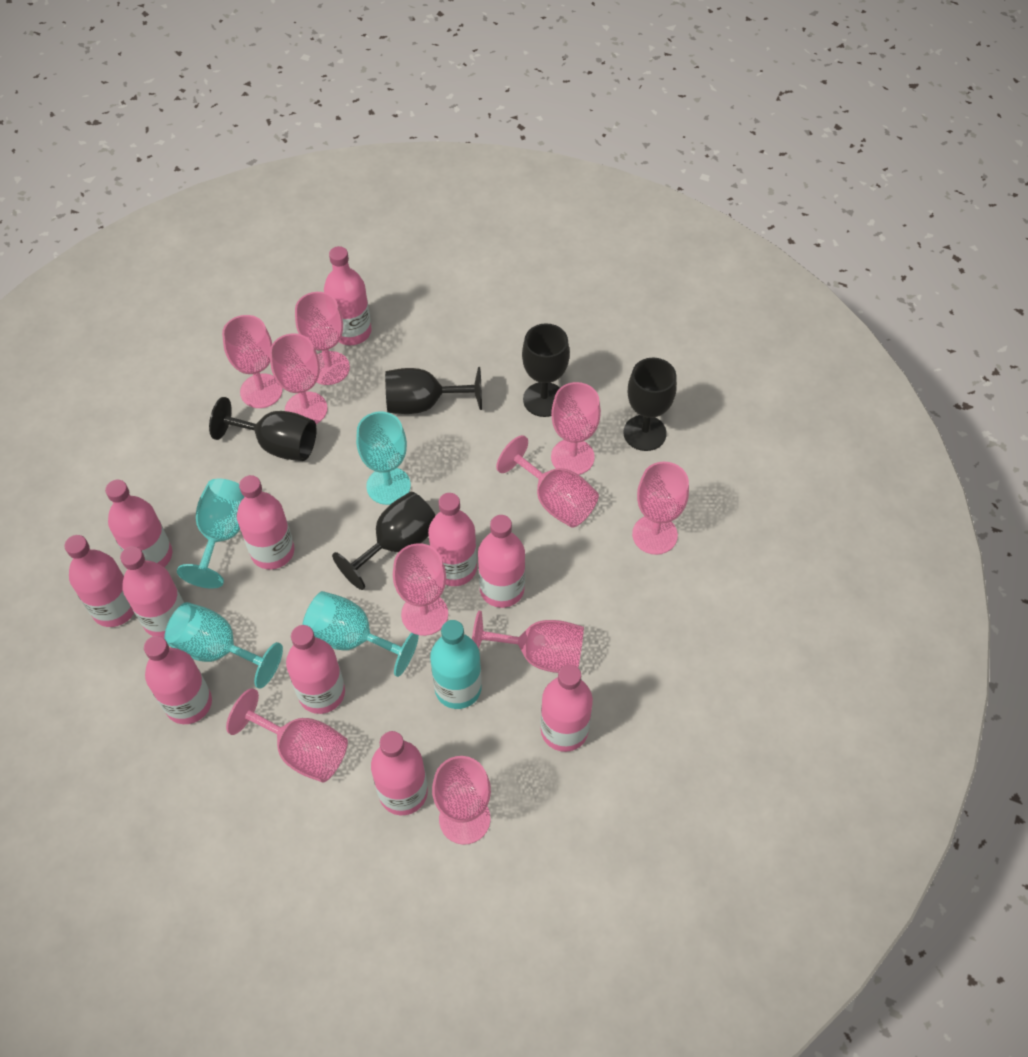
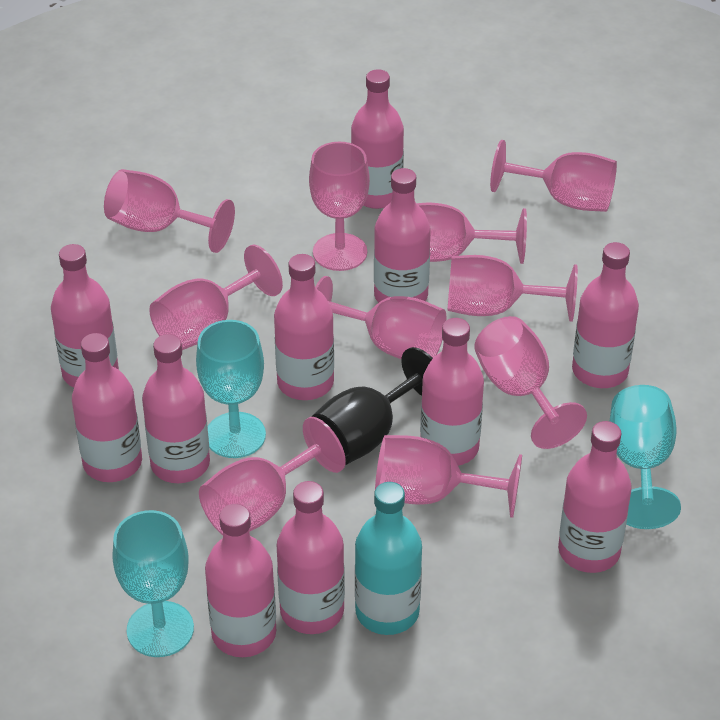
black goblet: 5 -> 1
turquoise goblet: 4 -> 3

